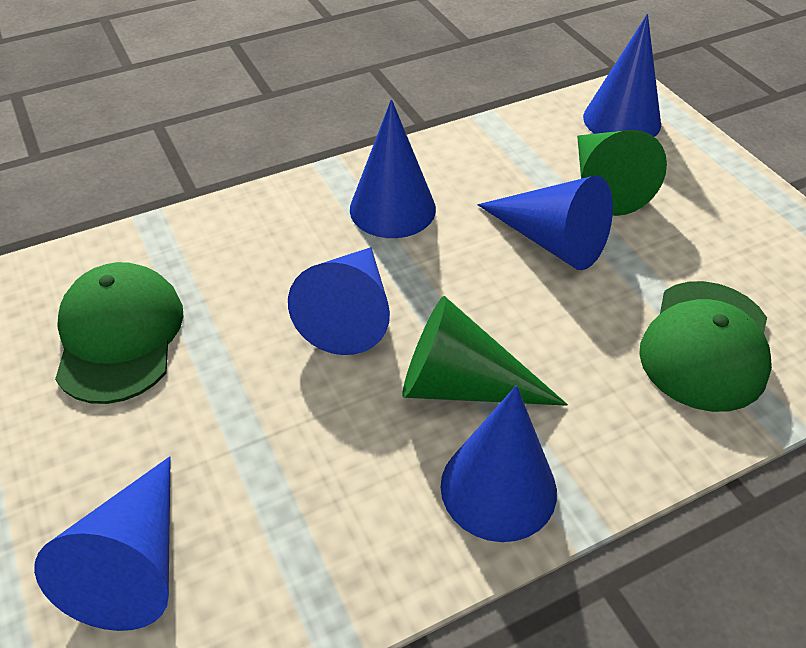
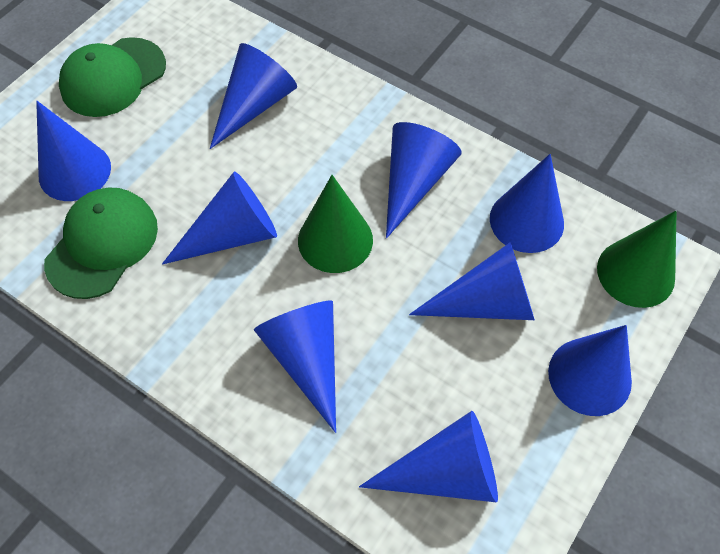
blue cone: 6 -> 9

